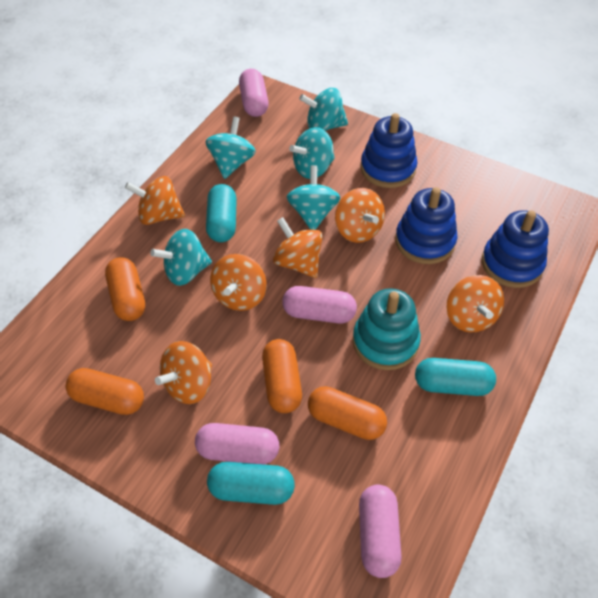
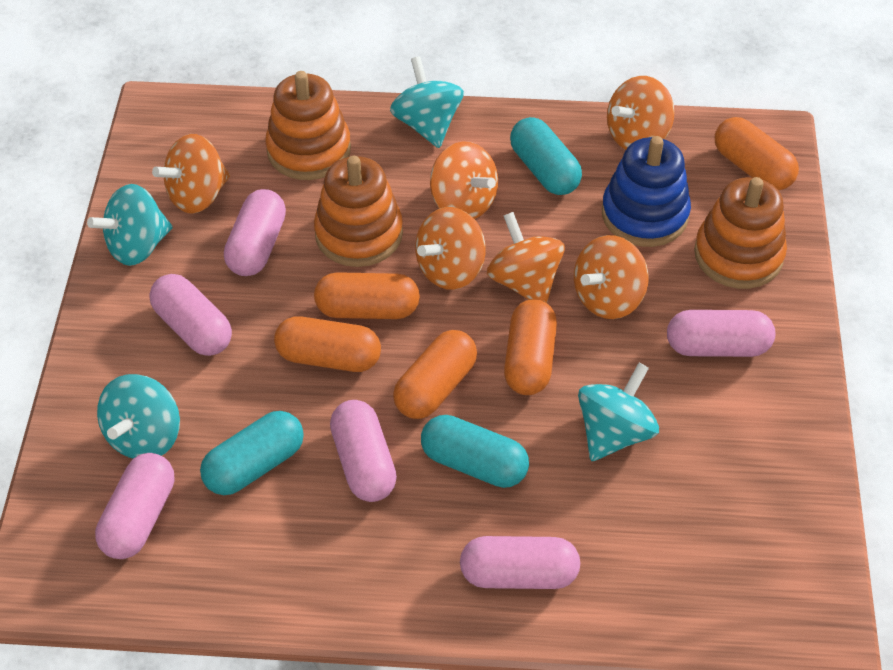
blue stacking toy: 3 -> 1
orange capsule: 4 -> 5
orange stacking toy: 0 -> 3
pink capsule: 4 -> 6
turquoise spinning top: 5 -> 4
turquoise stacking toy: 1 -> 0

